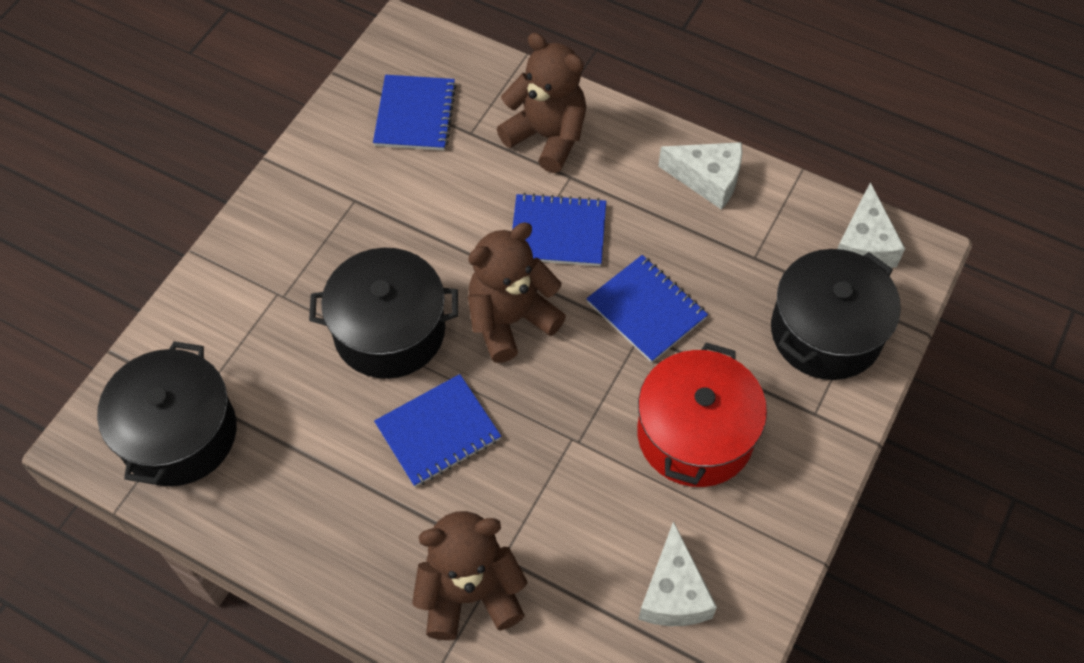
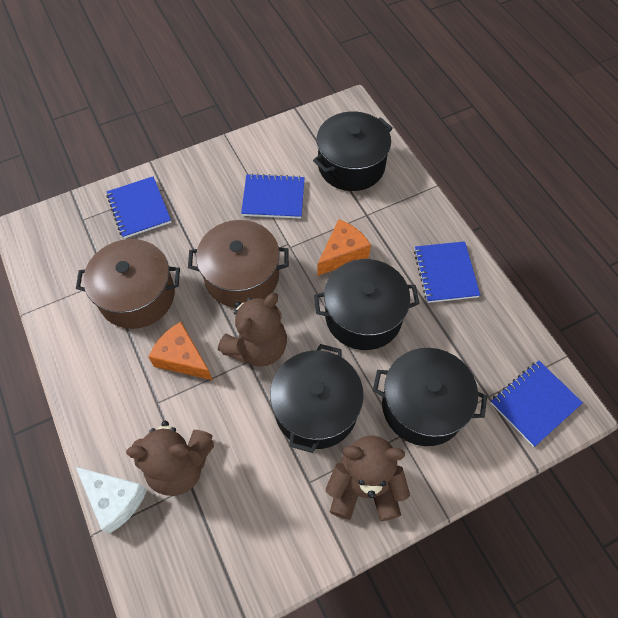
black pot: 3 -> 4
brown pot: 0 -> 2
orange cheese: 0 -> 2
red pot: 1 -> 0
white cheese: 3 -> 1

